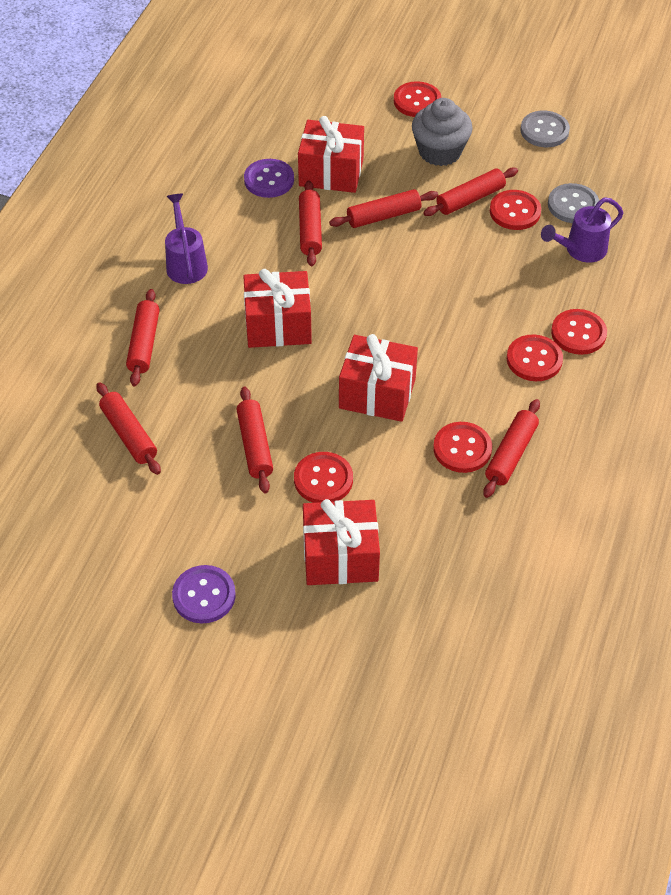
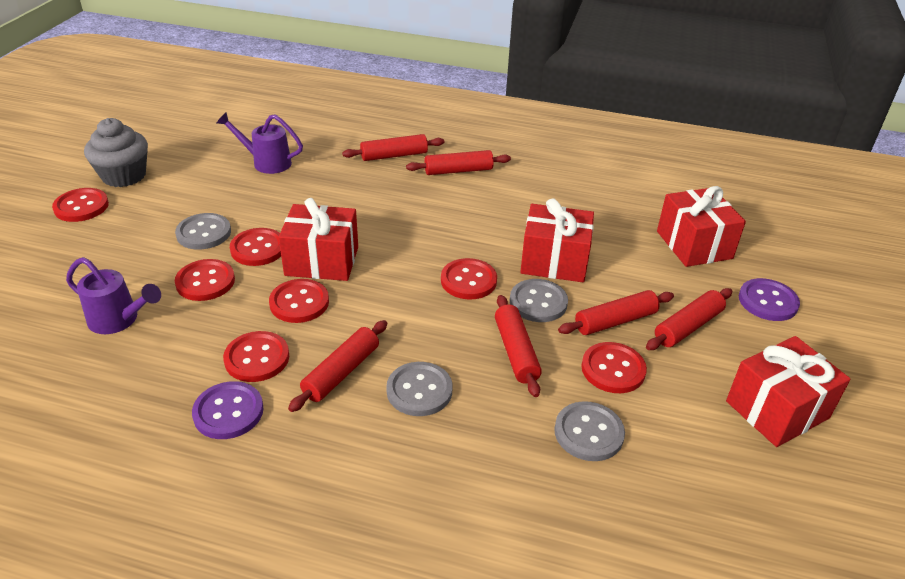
grey button: 2 -> 4
red button: 6 -> 7
red rolling pin: 7 -> 6

